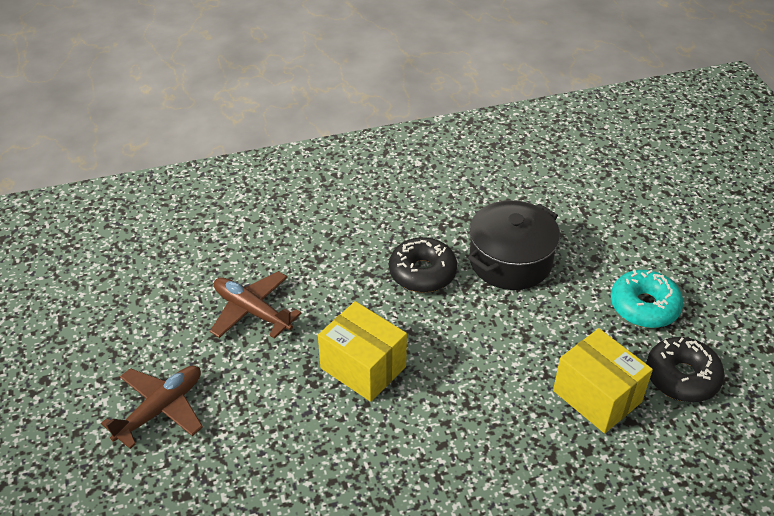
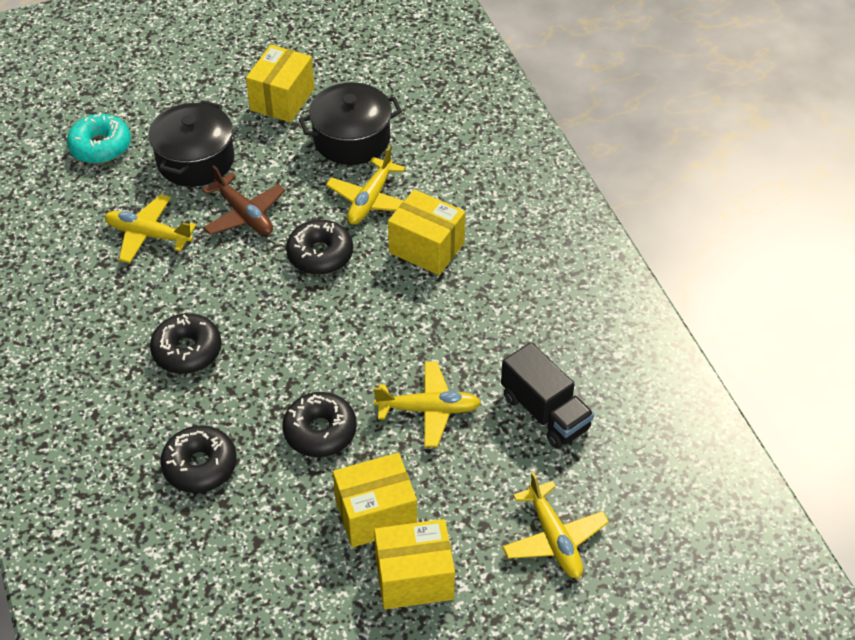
black donut: 2 -> 4
black pot: 1 -> 2
black truck: 0 -> 1
brown plane: 2 -> 1
yellow box: 2 -> 4
yellow plane: 0 -> 4

